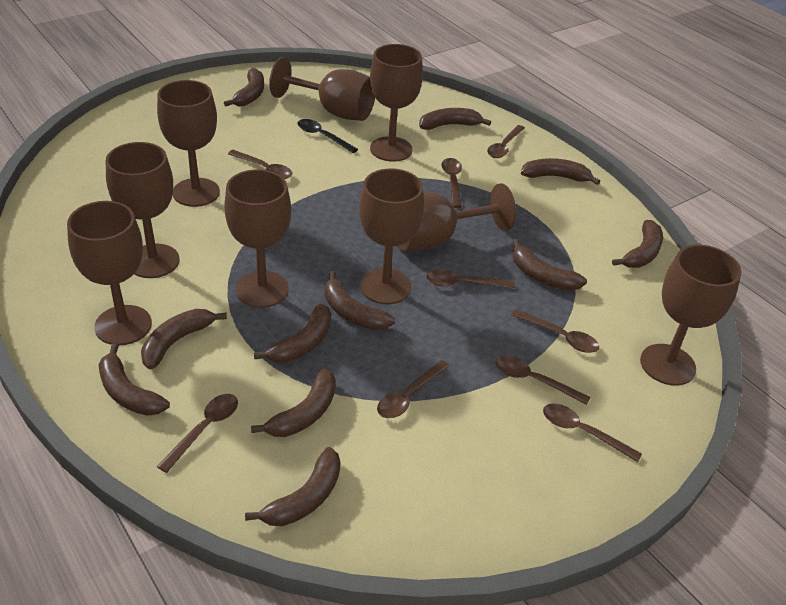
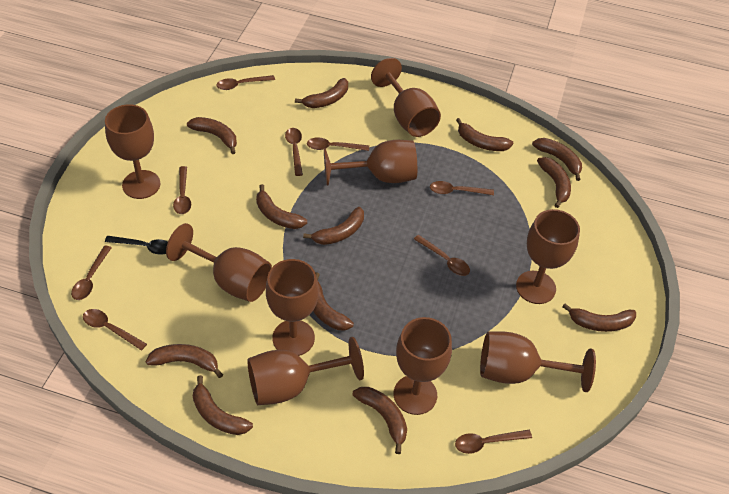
brown banana: 11 -> 12

